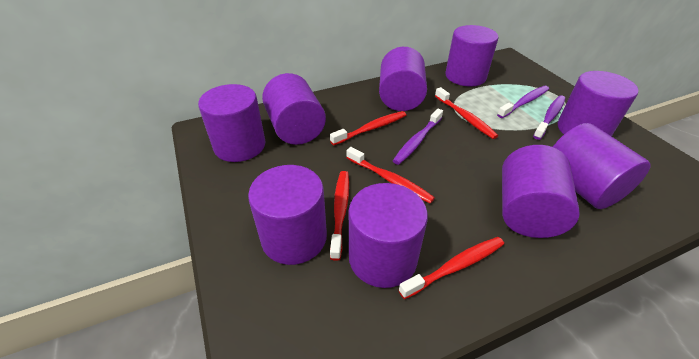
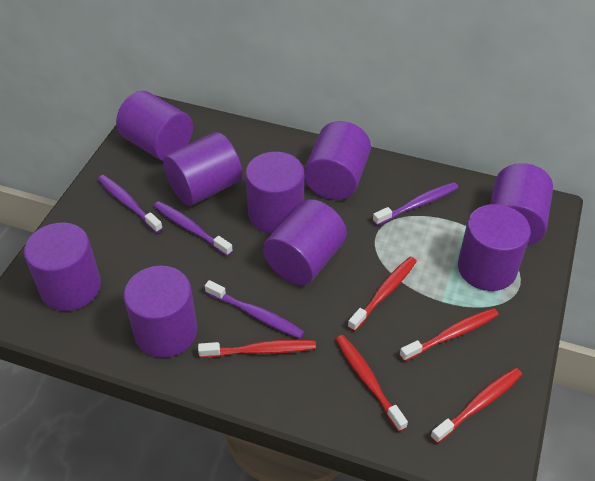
purple toothbrush: 3 -> 4

